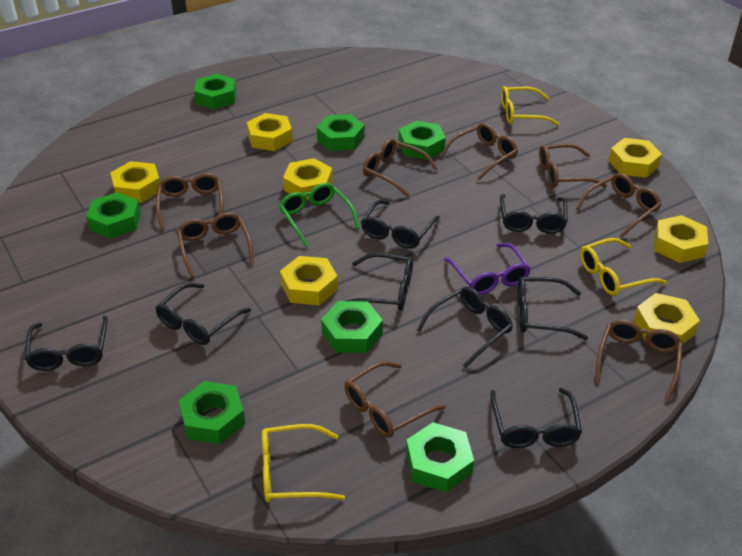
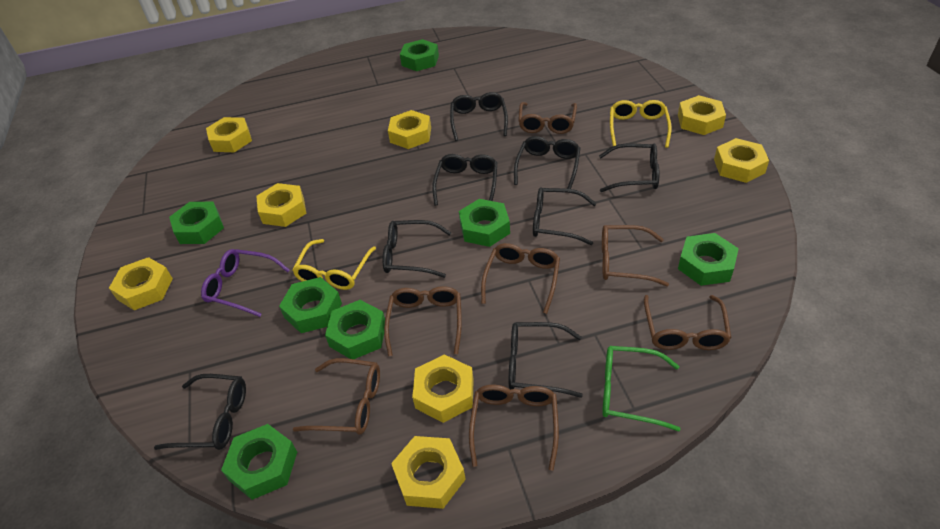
brown glasses: 8 -> 7
yellow glasses: 3 -> 2
yellow nut: 7 -> 8

